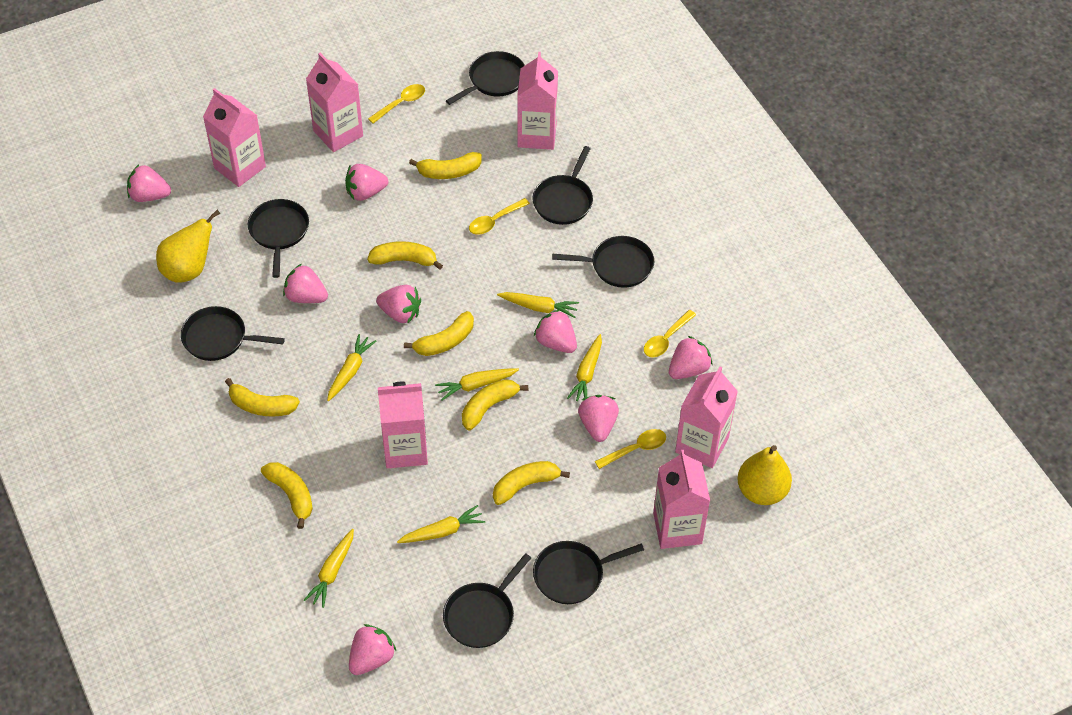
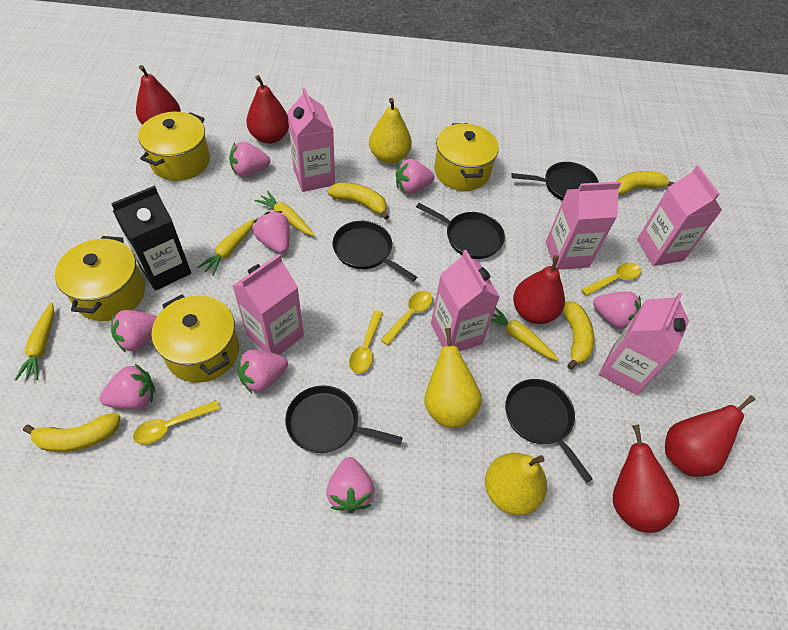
black carton: 0 -> 1
black pan: 7 -> 5
red pear: 0 -> 5
yellow banana: 7 -> 4
yellow carrot: 6 -> 4
yellow pear: 2 -> 3
yellow pot: 0 -> 4

